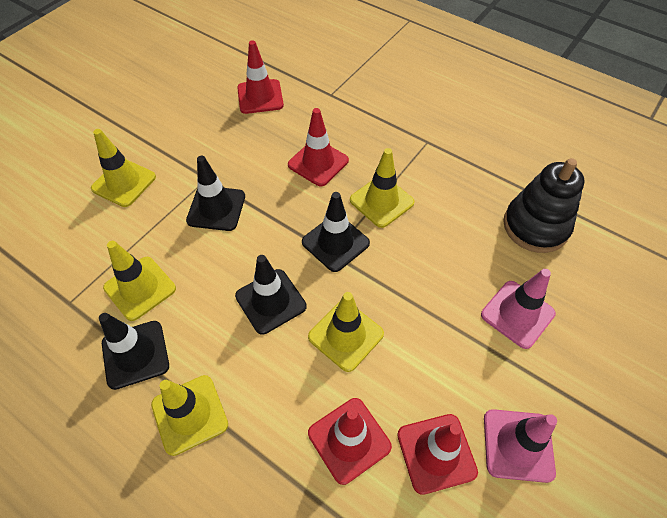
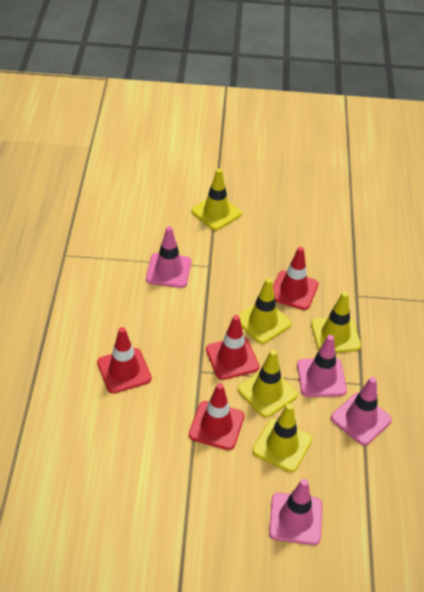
black stacking toy: 1 -> 0
black traffic cone: 4 -> 0
pink traffic cone: 2 -> 4

